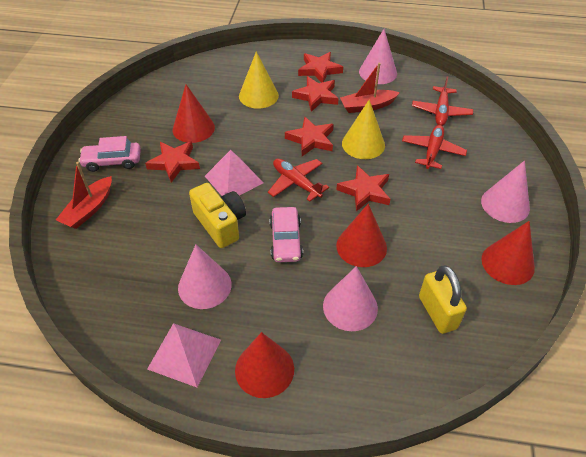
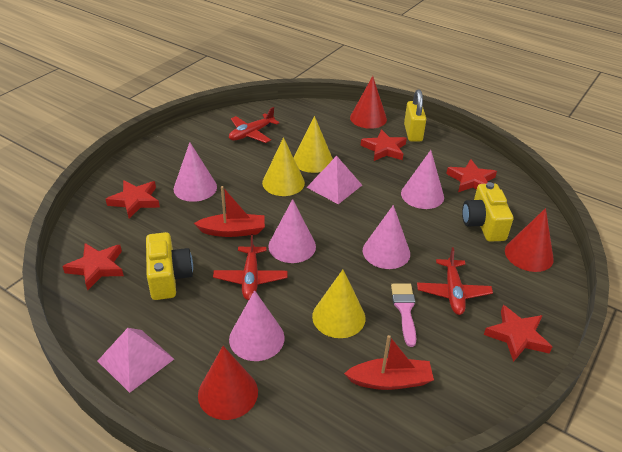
pink brush: 0 -> 1
pink car: 2 -> 0
pink cone: 4 -> 5
red cone: 4 -> 3
yellow camera: 1 -> 2
yellow cone: 2 -> 3

